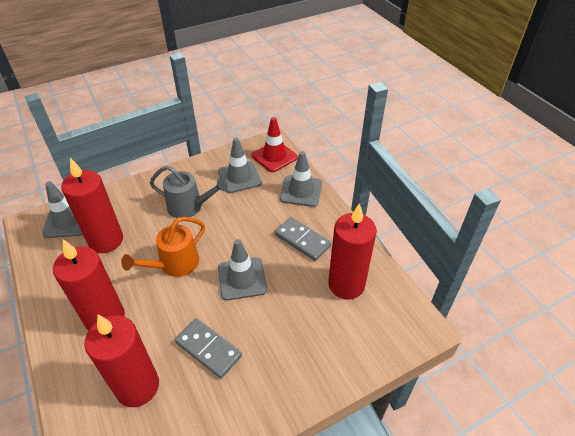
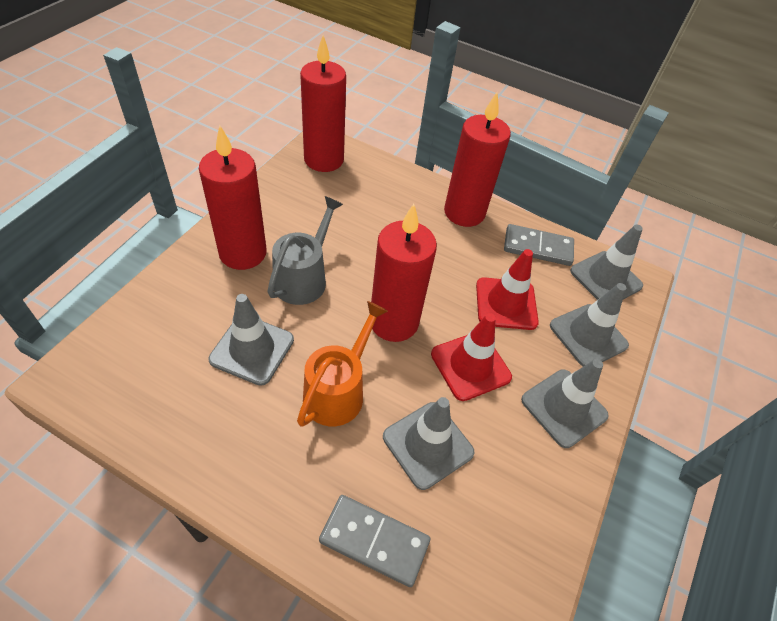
grey traffic cone: 4 -> 5
red traffic cone: 1 -> 2

